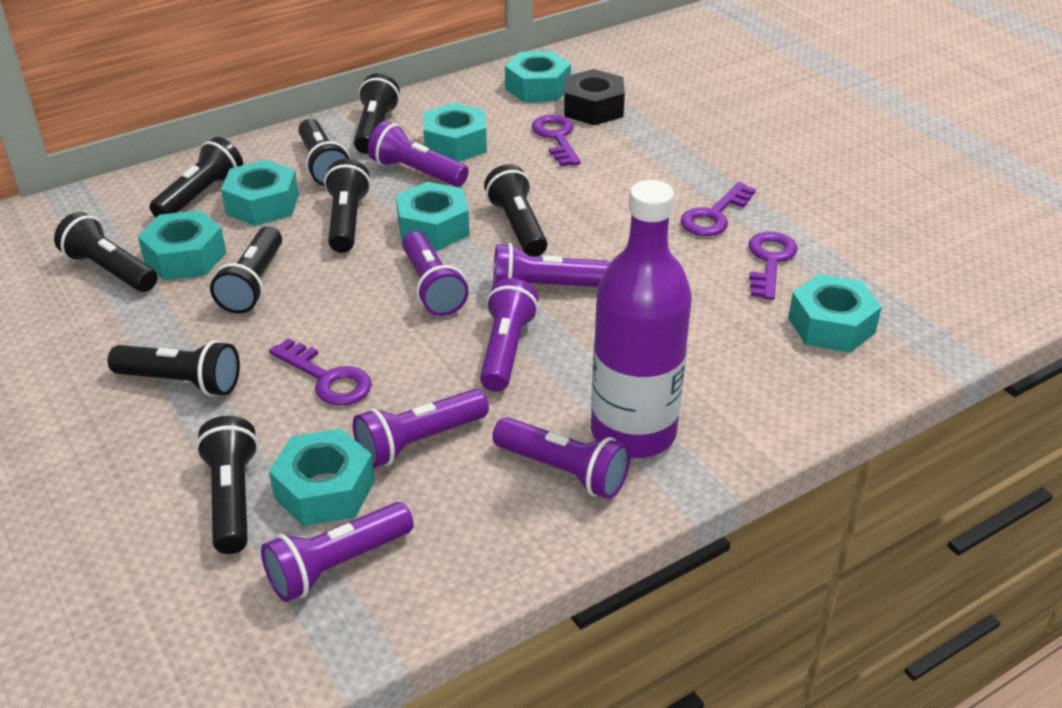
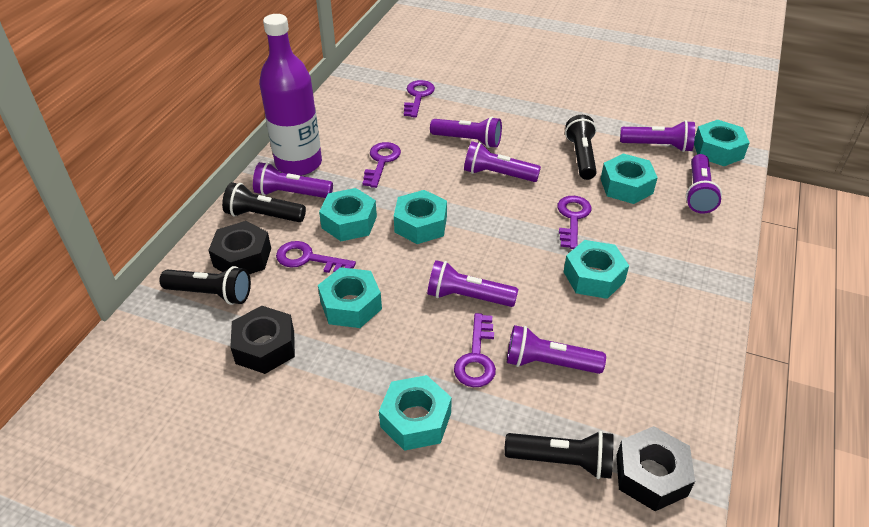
black flashlight: 9 -> 4
black nut: 1 -> 3
purple key: 4 -> 5

